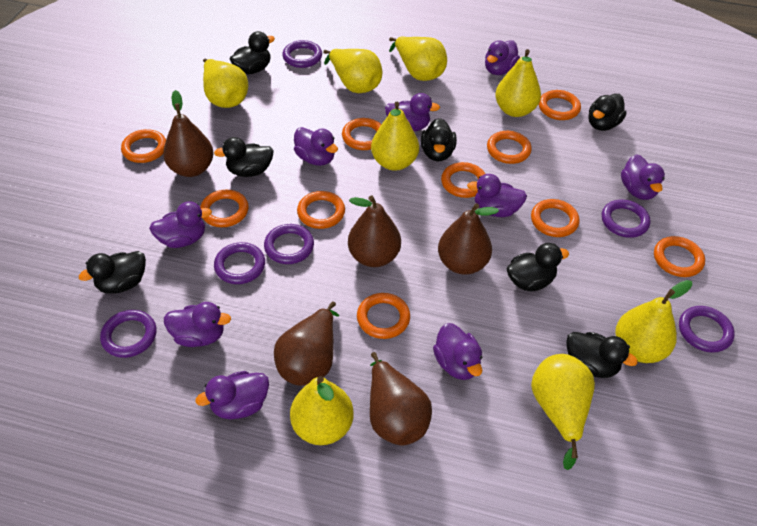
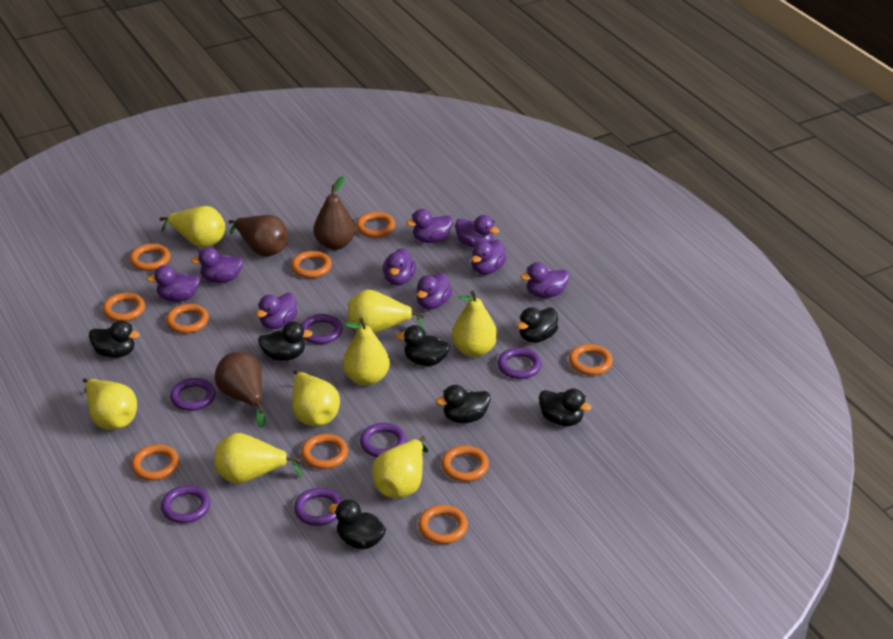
brown pear: 5 -> 3

